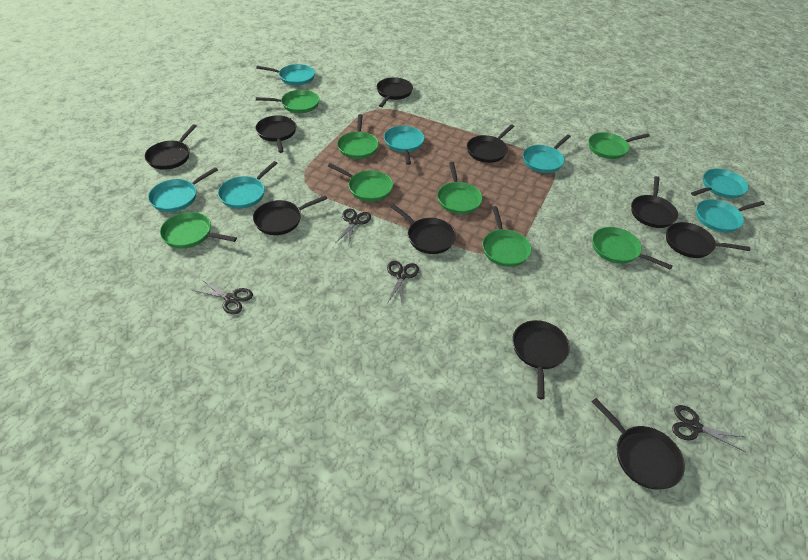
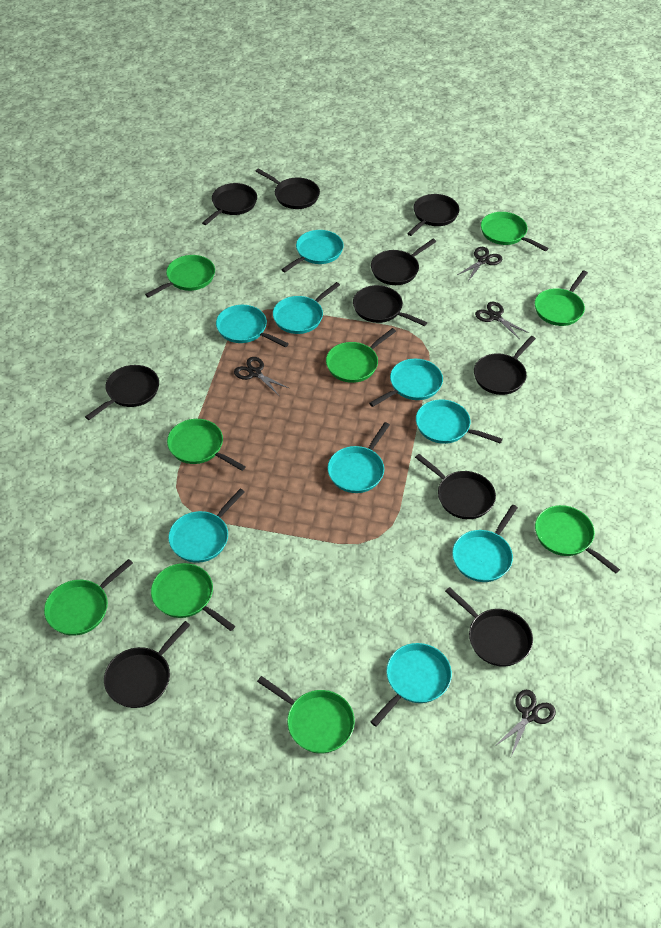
green pan: 8 -> 9
turquoise pan: 7 -> 9

